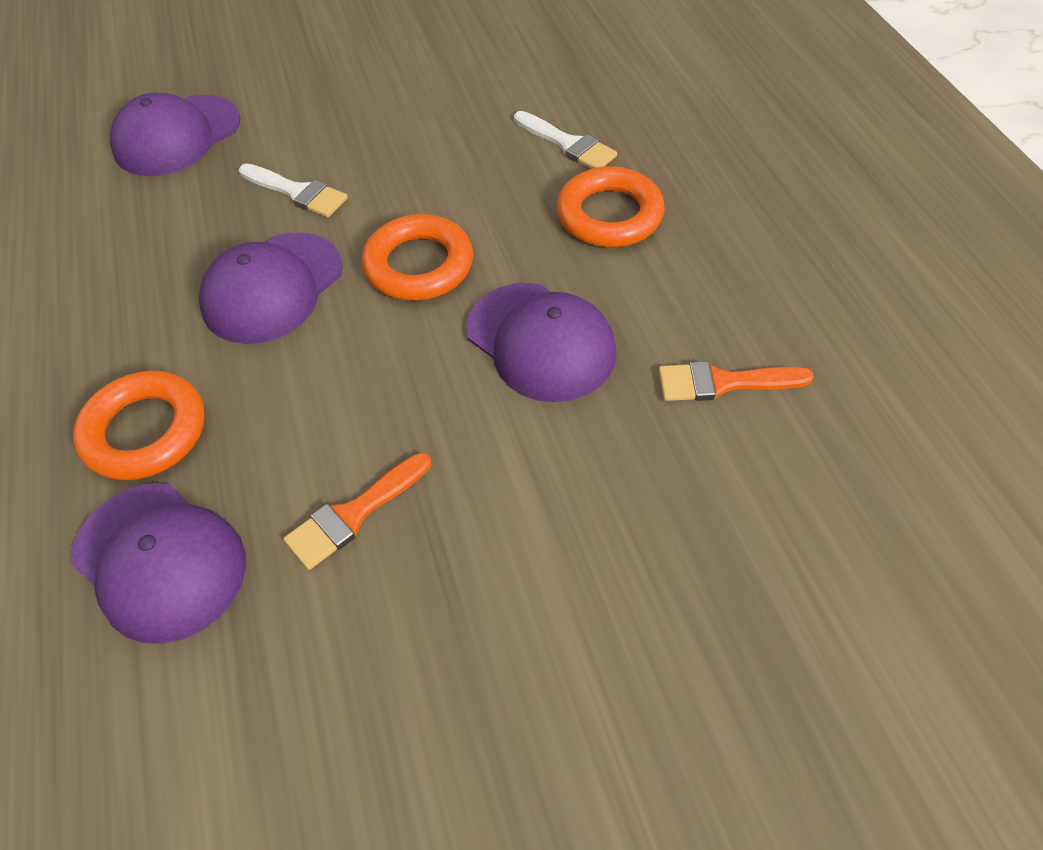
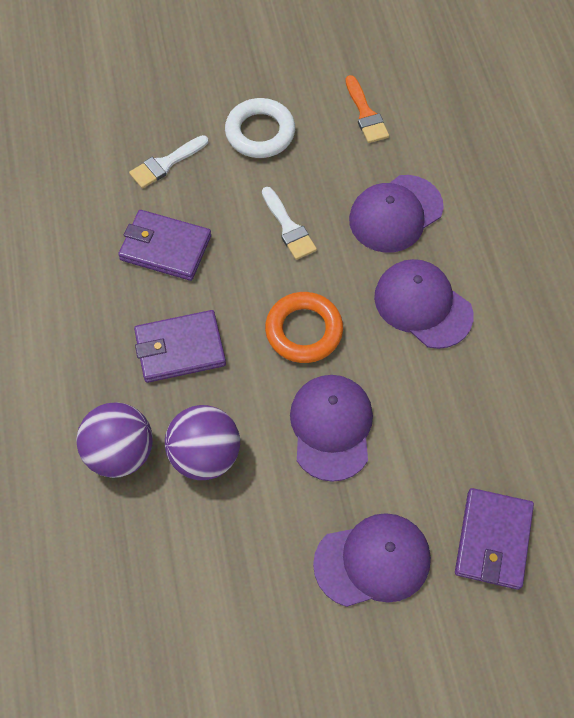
orange brush: 2 -> 1
orange ring: 3 -> 1
purple ball: 0 -> 2
purple wallet: 0 -> 3
white ring: 0 -> 1

